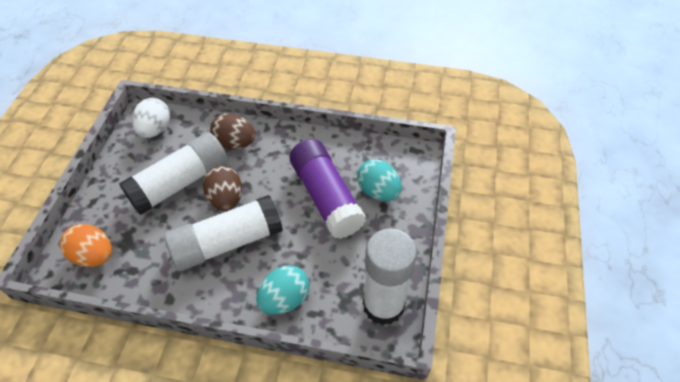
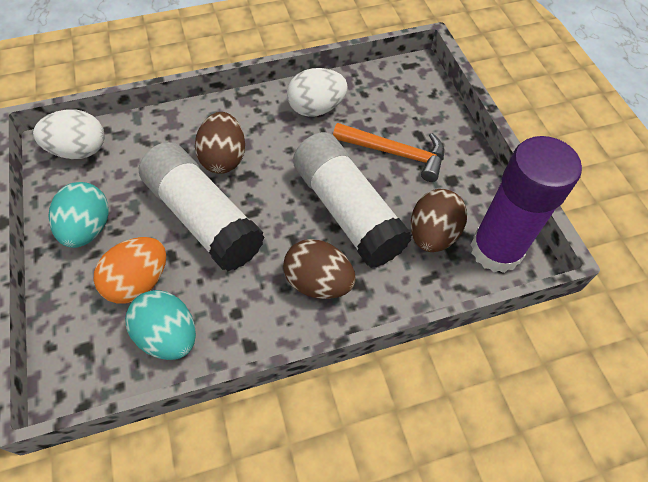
brown egg: 2 -> 3
orange hammer: 0 -> 1
white egg: 1 -> 2
white glue stick: 3 -> 2

